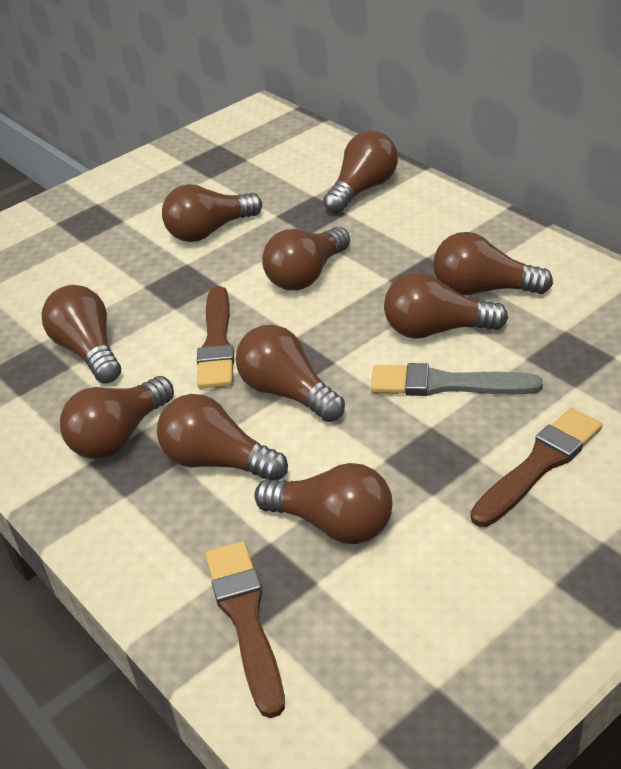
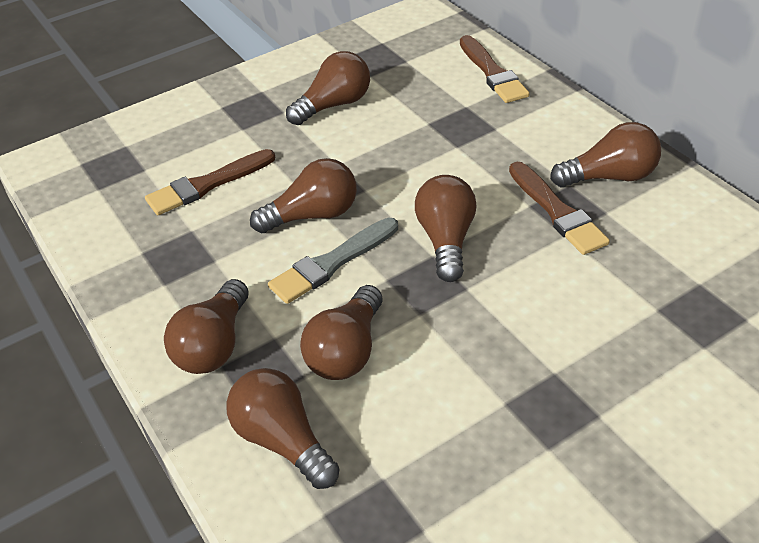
brown light bulb: 10 -> 7

